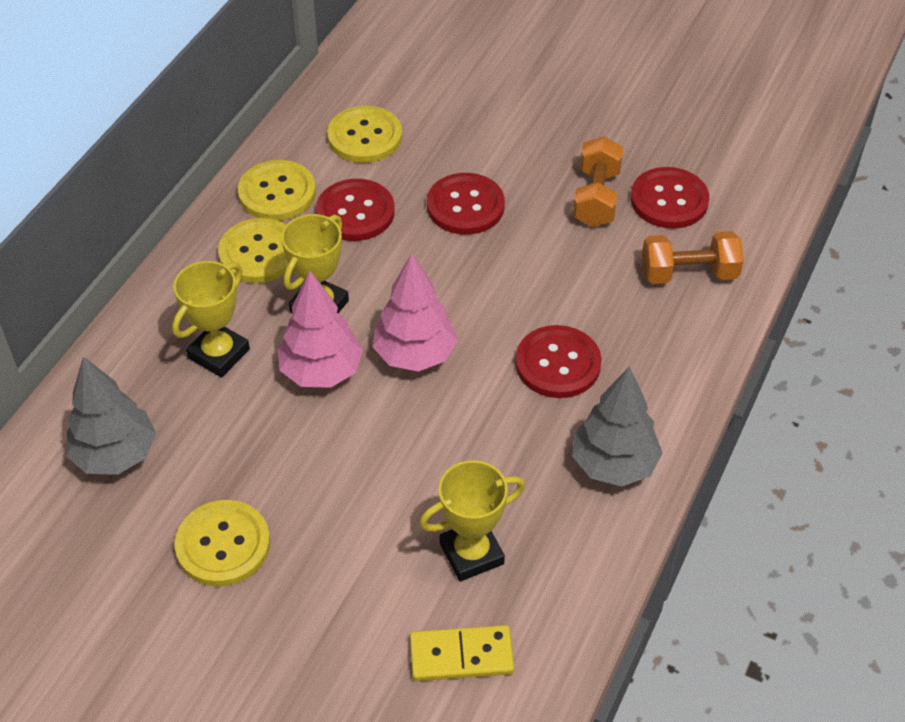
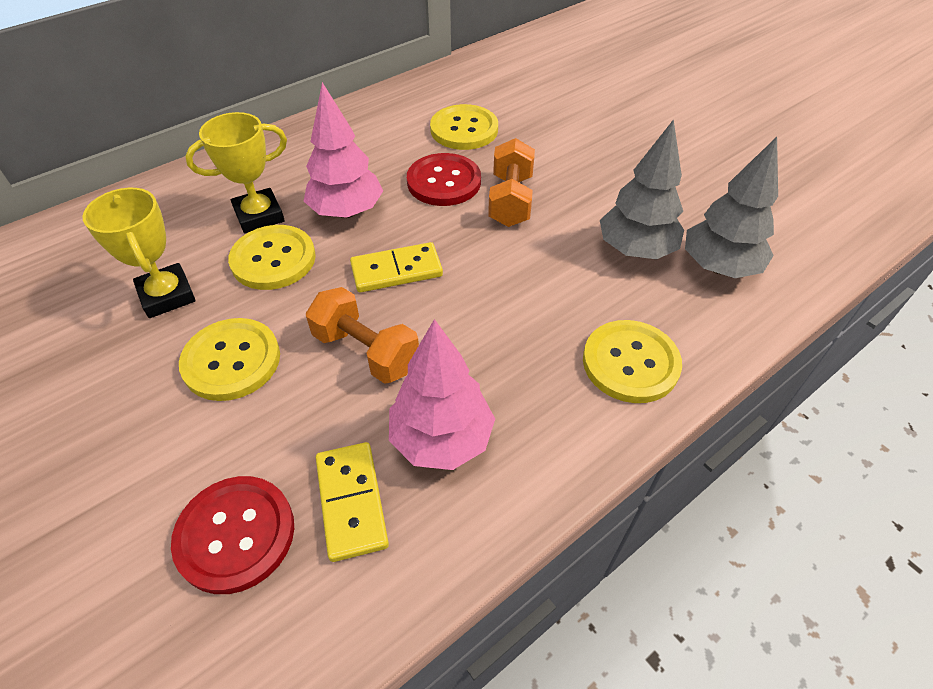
red button: 4 -> 2
yellow domino: 1 -> 2
yellow trophy: 3 -> 2

